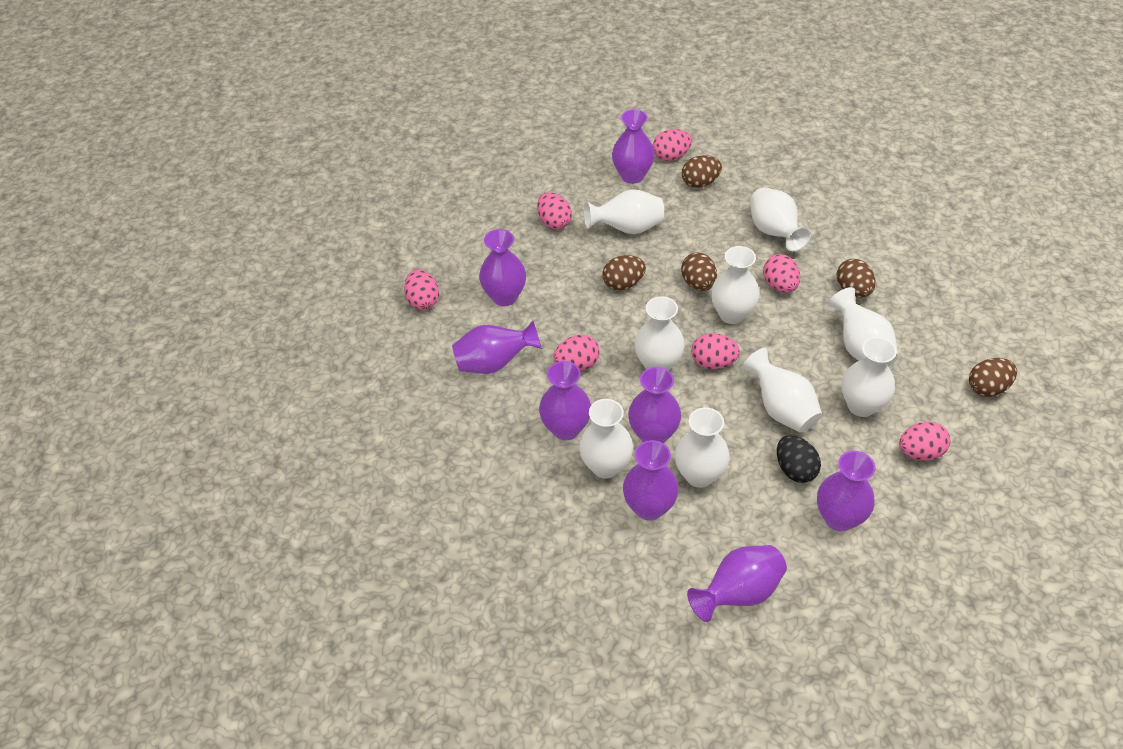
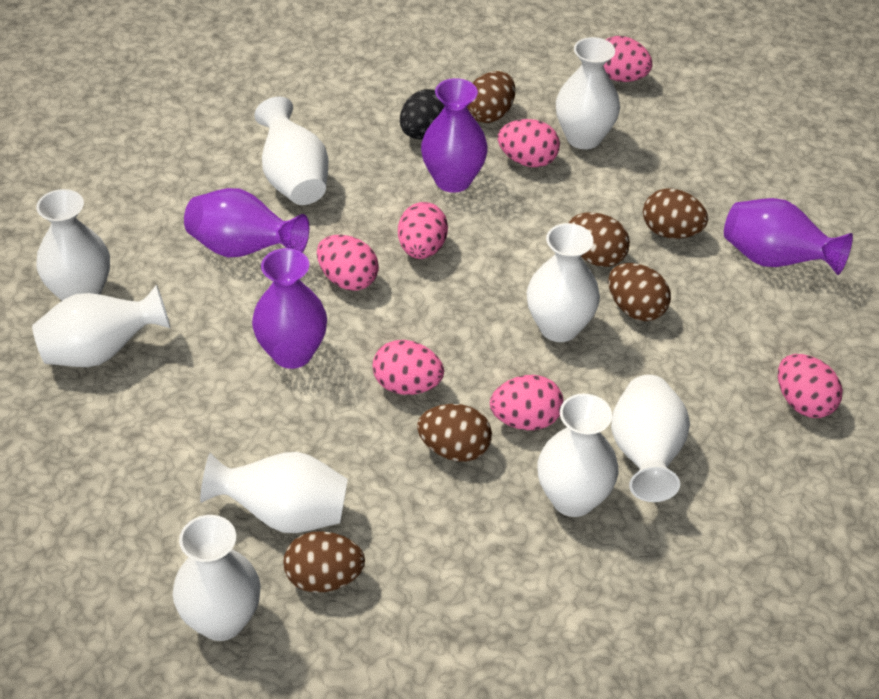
brown egg: 5 -> 6
purple vase: 8 -> 4

